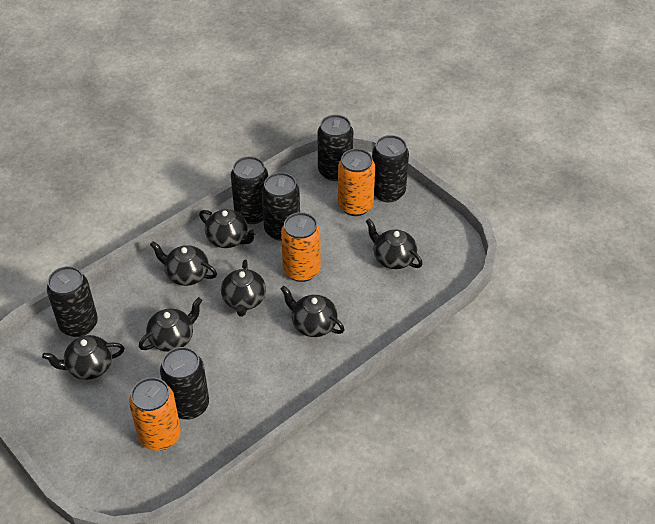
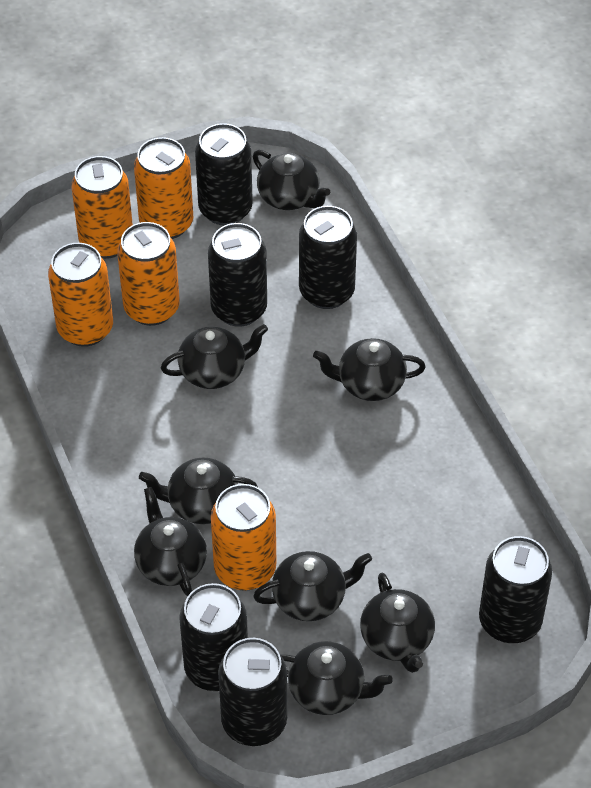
black teapot: 7 -> 8
orange can: 3 -> 5

